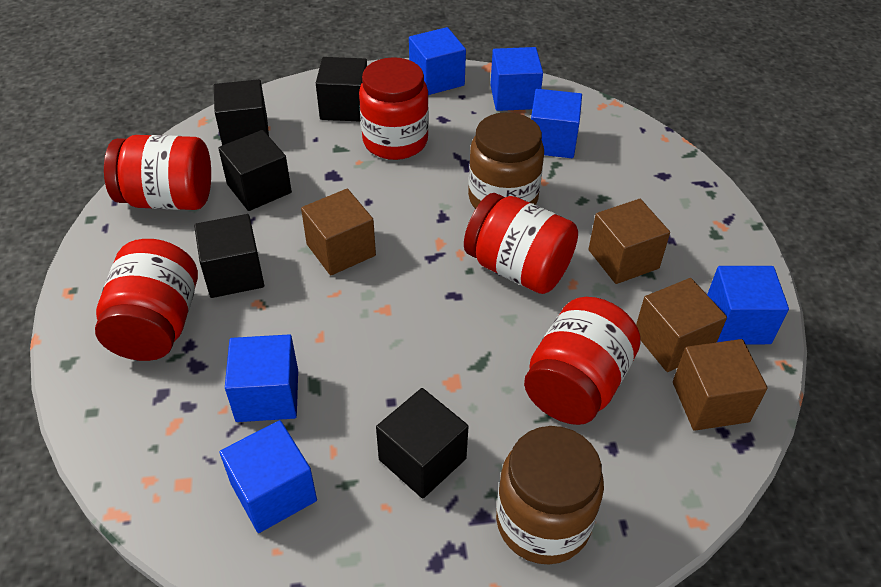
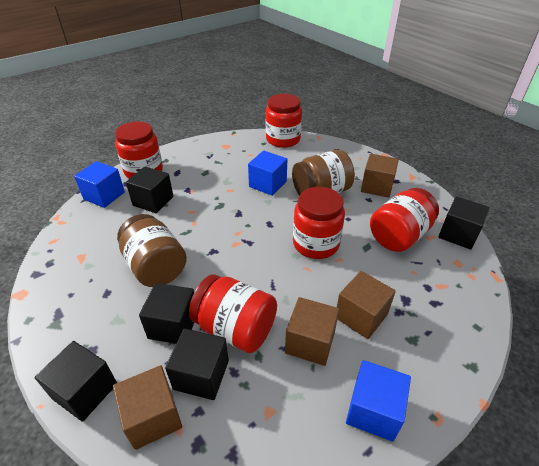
blue cube: 6 -> 3

